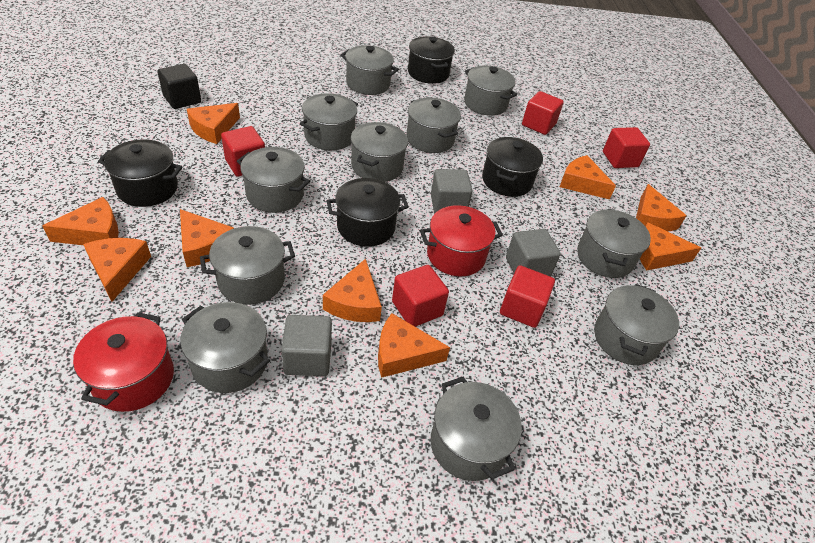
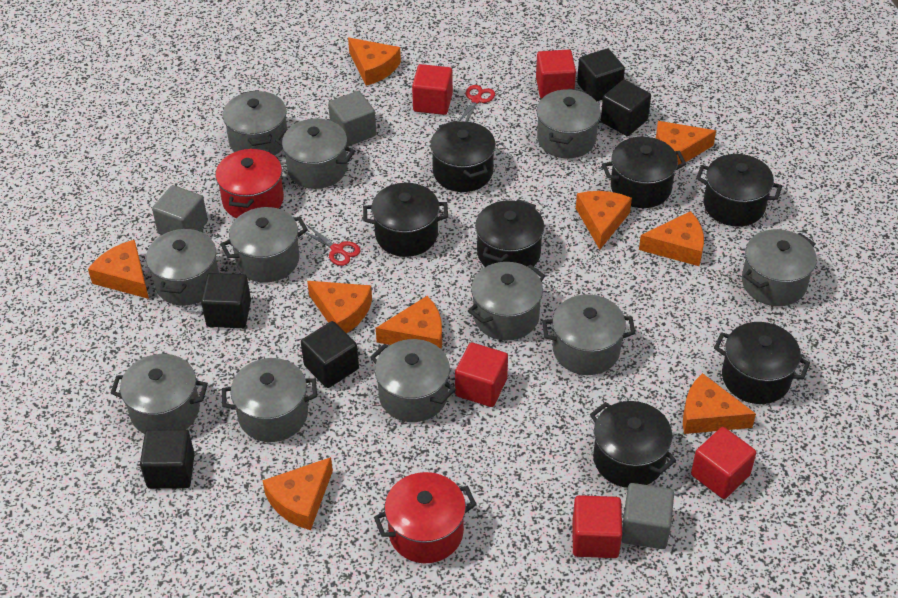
black cube: 1 -> 5
black pot: 4 -> 7
red scissors: 0 -> 2

